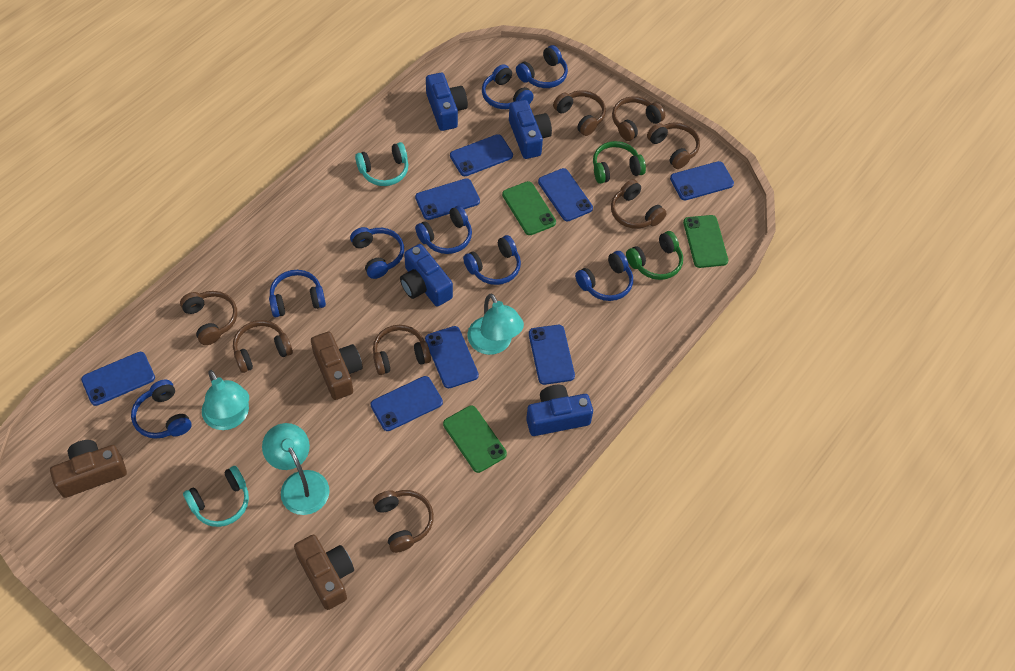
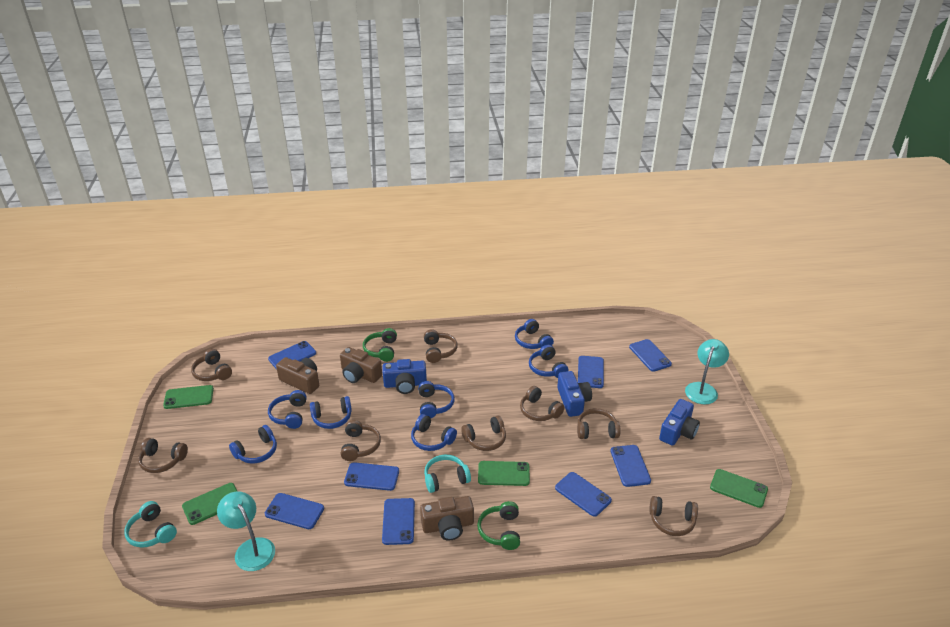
blue camera: 4 -> 3
blue headphones: 8 -> 7
green phone: 3 -> 4
turquoise lamp: 3 -> 2

